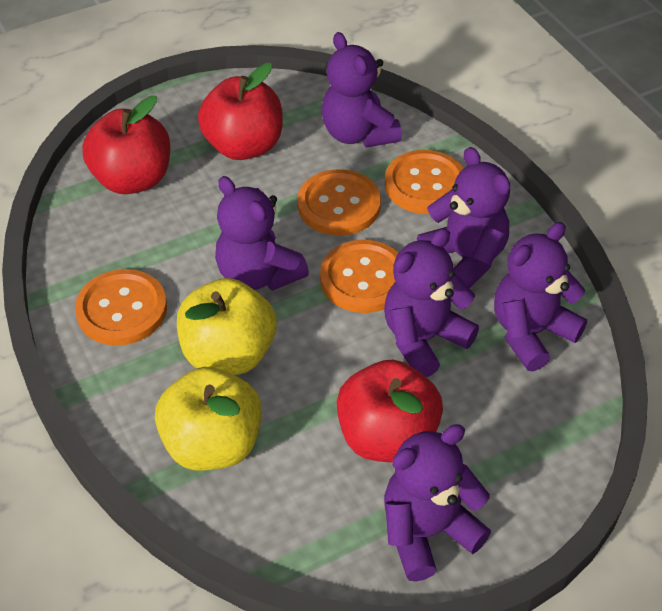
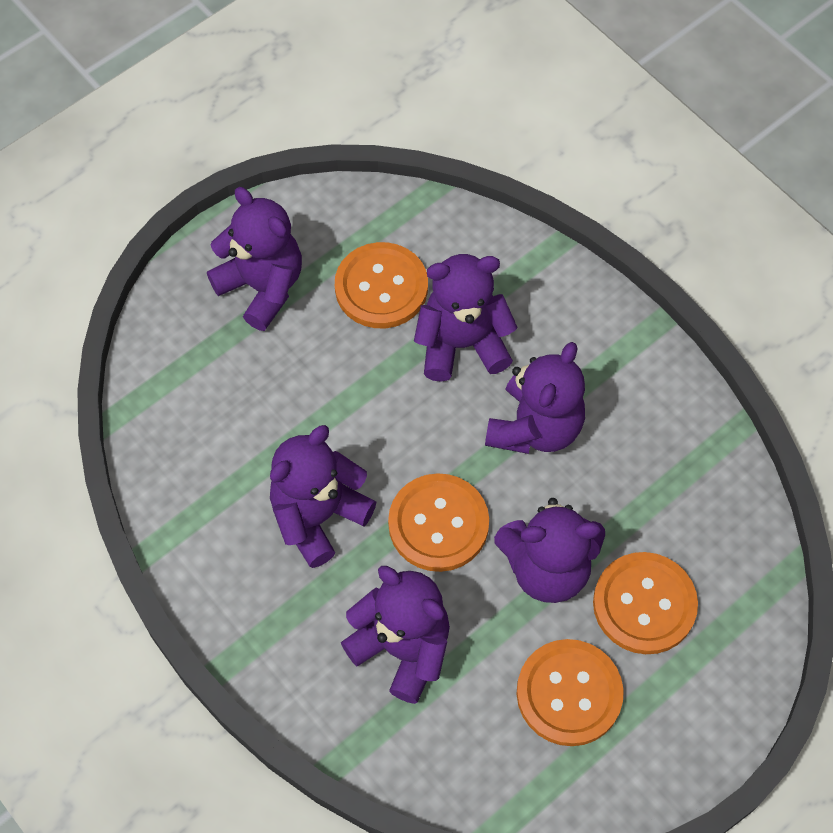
red apple: 3 -> 0
yellow apple: 2 -> 0

